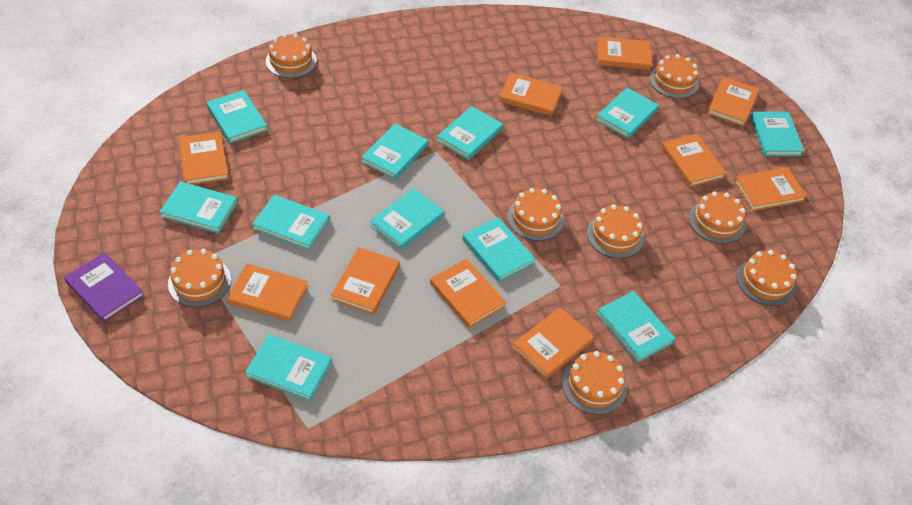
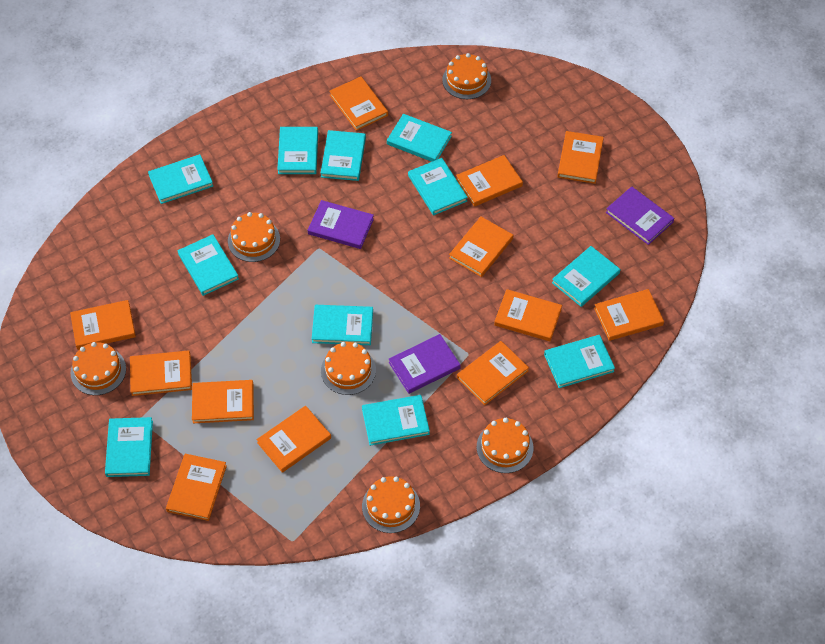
orange book: 10 -> 12
orange cake: 8 -> 6
purple book: 1 -> 3

